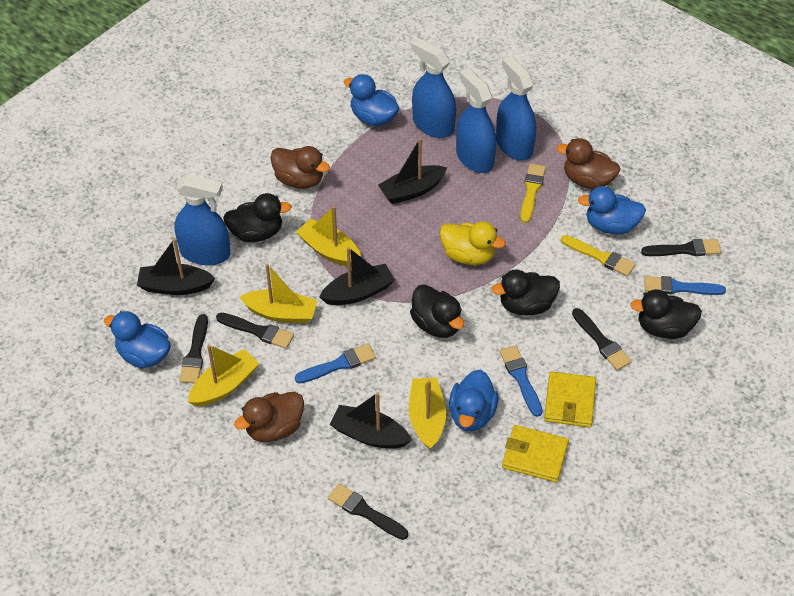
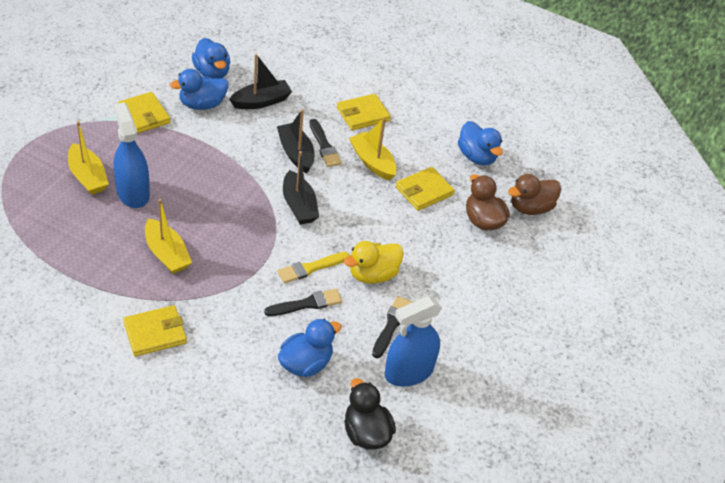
black boat: 4 -> 3
black brush: 5 -> 3
black duck: 4 -> 1
blue brush: 3 -> 0
blue spray bottle: 4 -> 2
brown duck: 3 -> 2
yellow boat: 4 -> 3
yellow brush: 2 -> 1
yellow wallet: 2 -> 4

